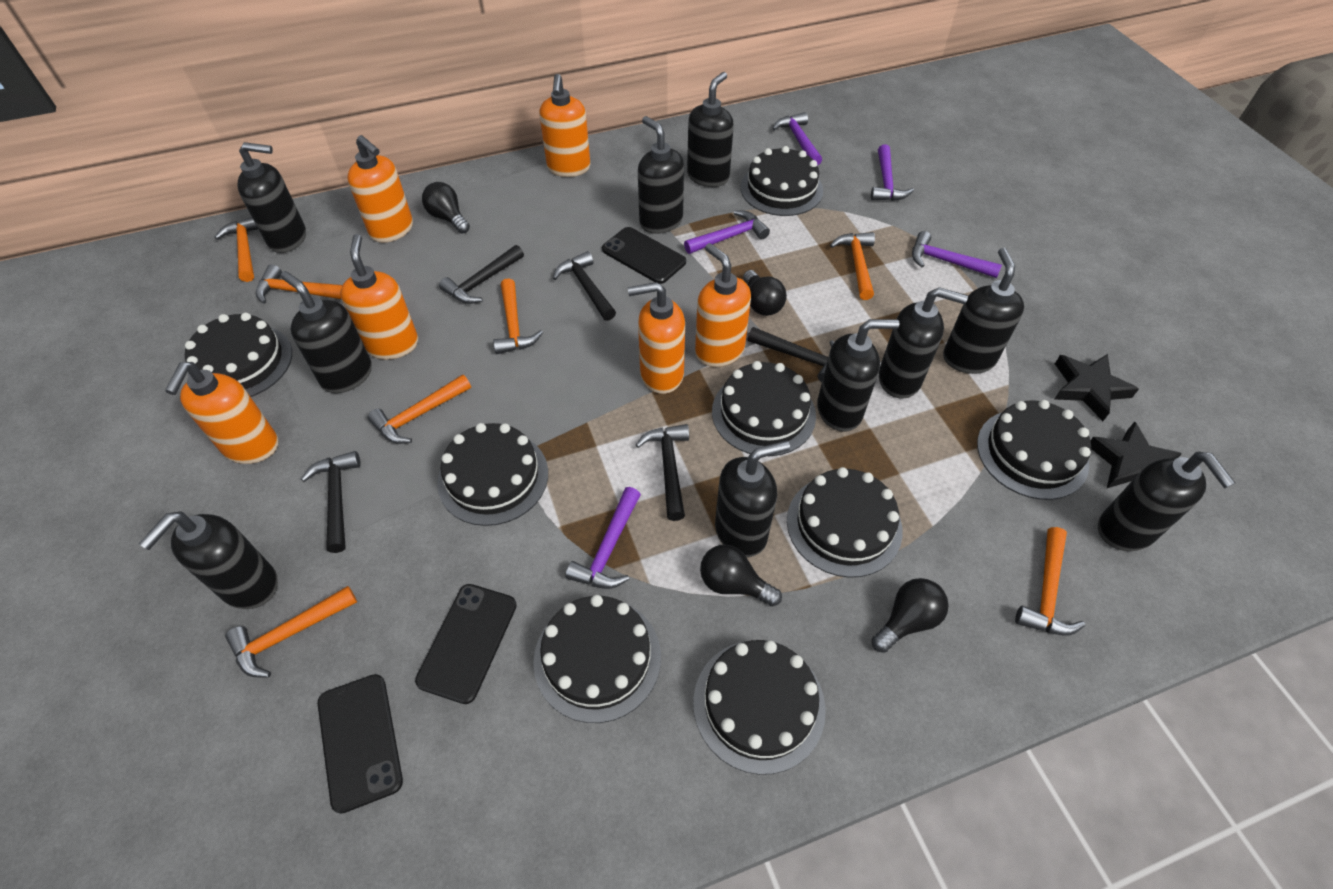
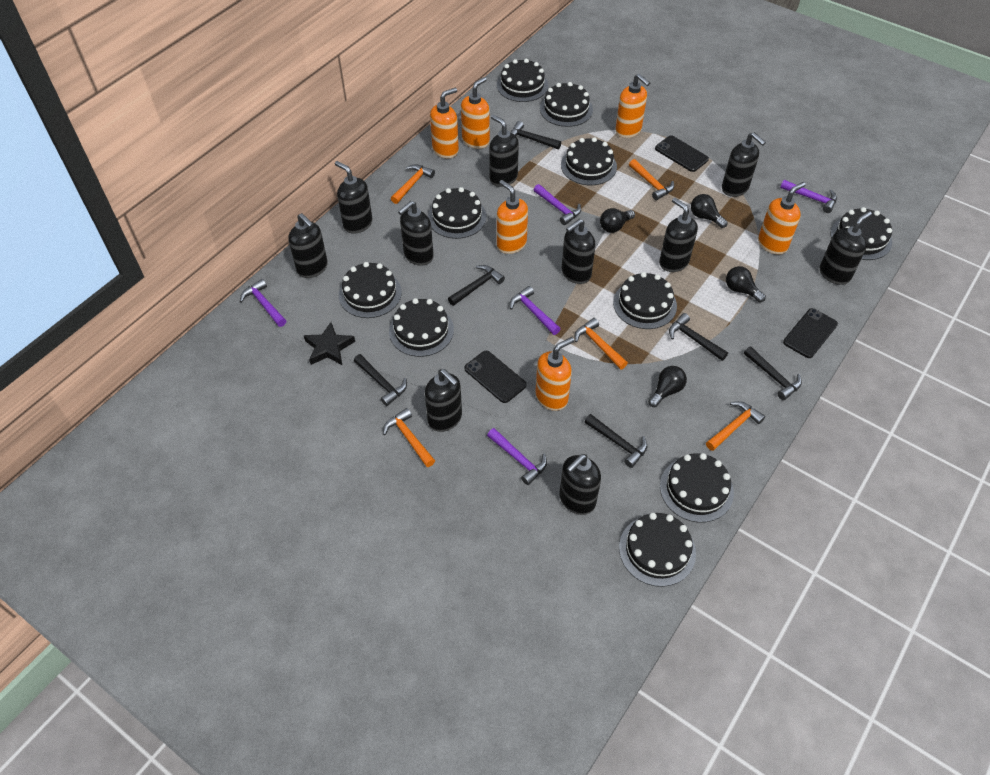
black cake: 8 -> 10
black hammer: 5 -> 6
black star: 2 -> 1
orange hammer: 7 -> 5

